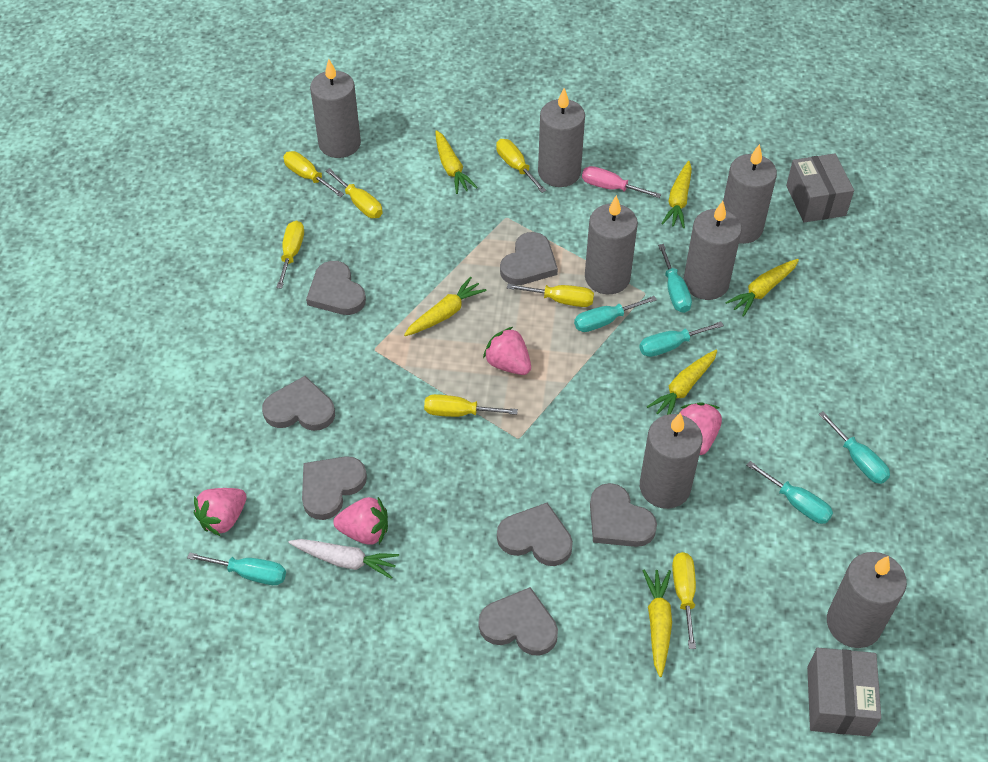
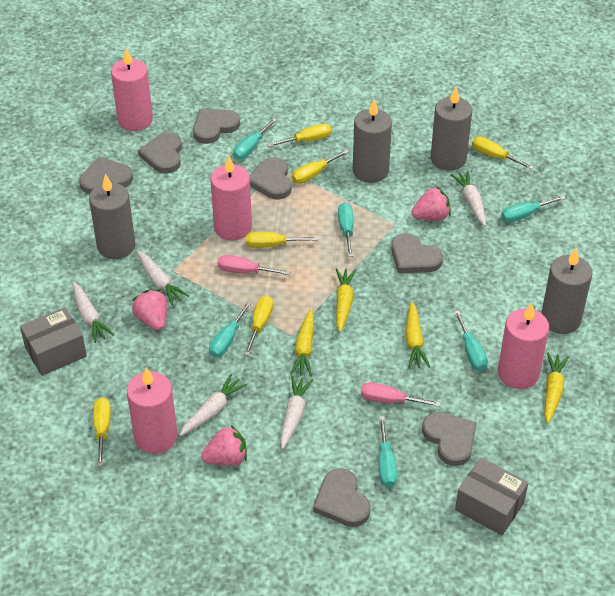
grey candle: 7 -> 4
pink candle: 0 -> 4
pink screwdriver: 1 -> 2
pink strawberry: 4 -> 3
white carrot: 1 -> 5
yellow carrot: 6 -> 4
yellow screwdriver: 7 -> 6

